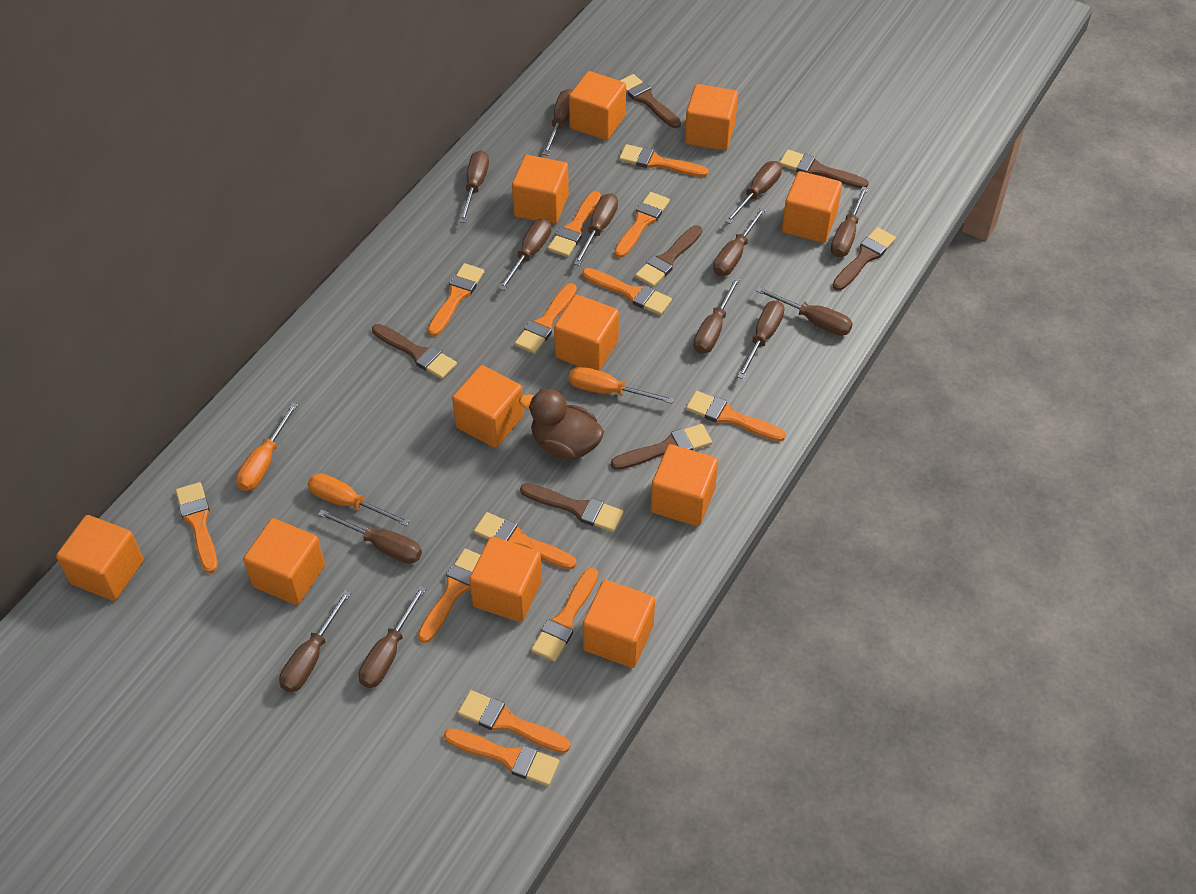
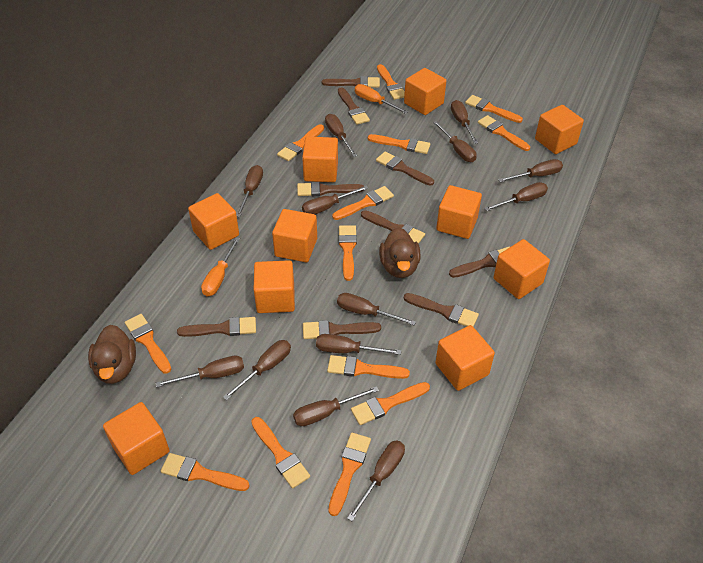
brown brush: 7 -> 9
brown duck: 1 -> 2
orange cube: 11 -> 10
orange screwdriver: 3 -> 2

